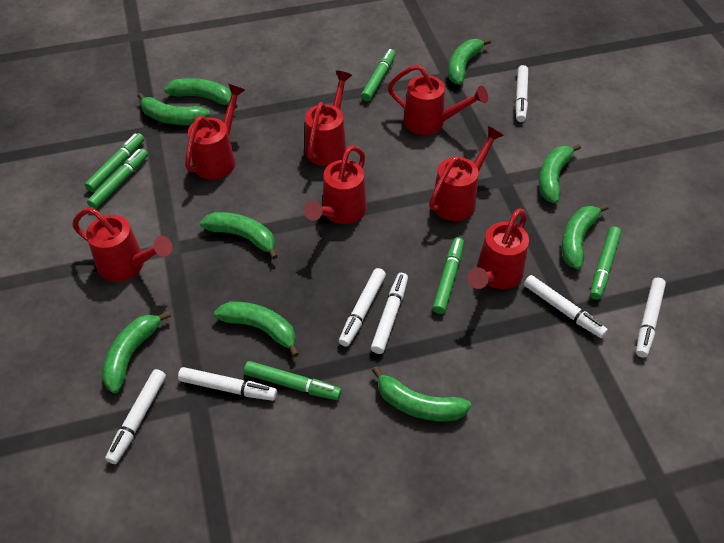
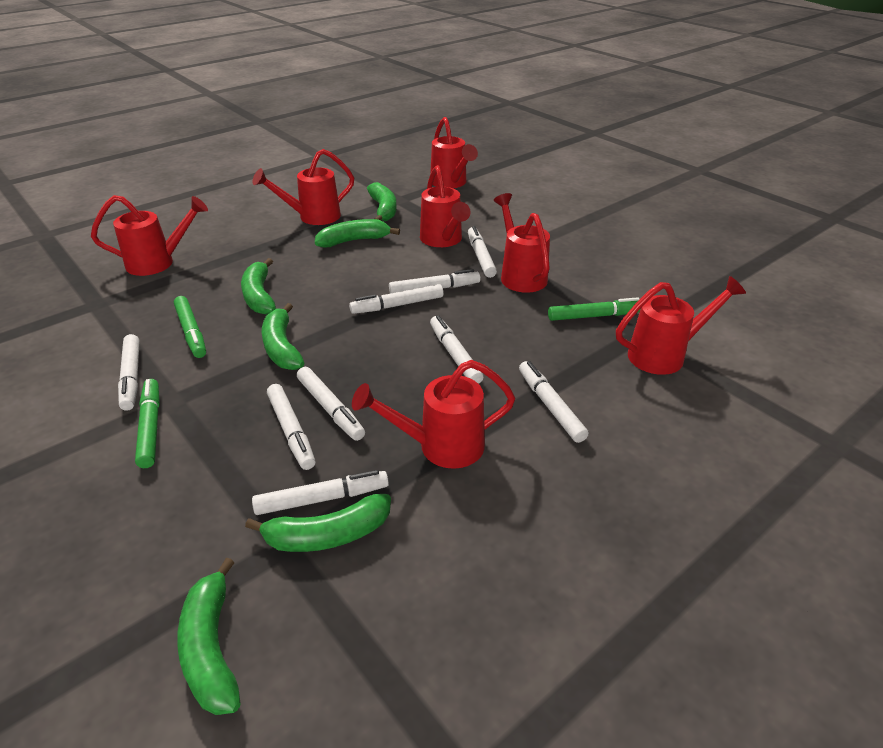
green banana: 9 -> 6
green marker: 6 -> 3
white marker: 7 -> 9

